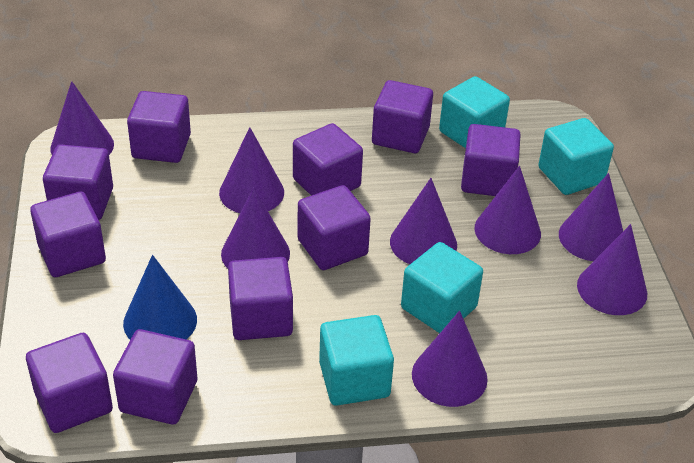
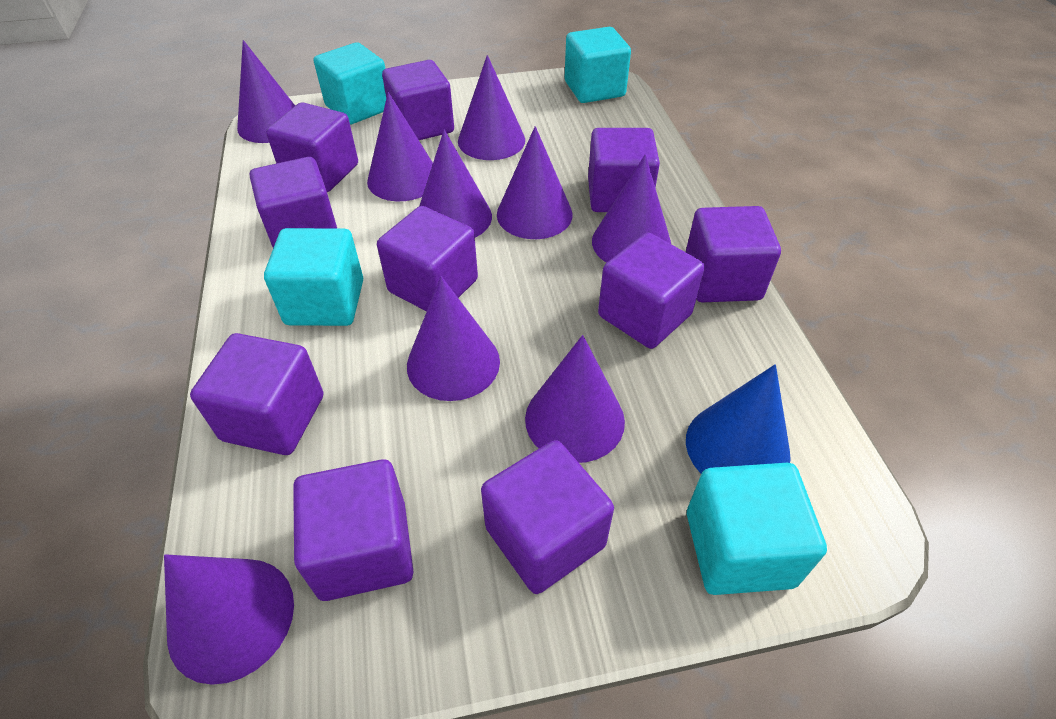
purple cone: 8 -> 9

